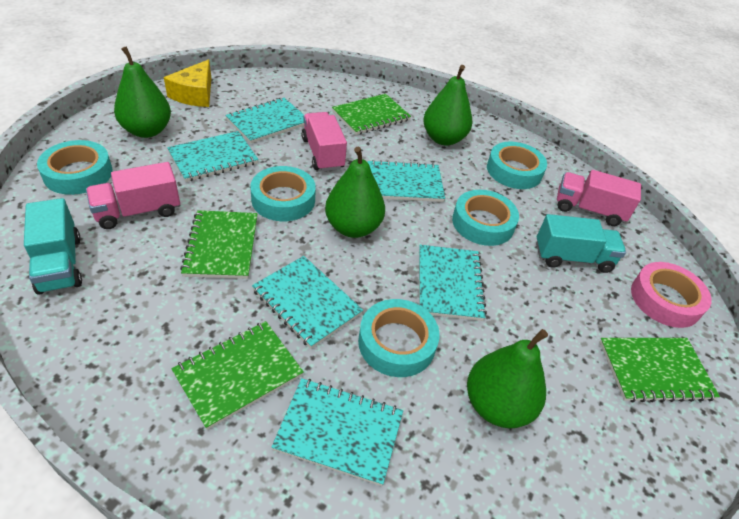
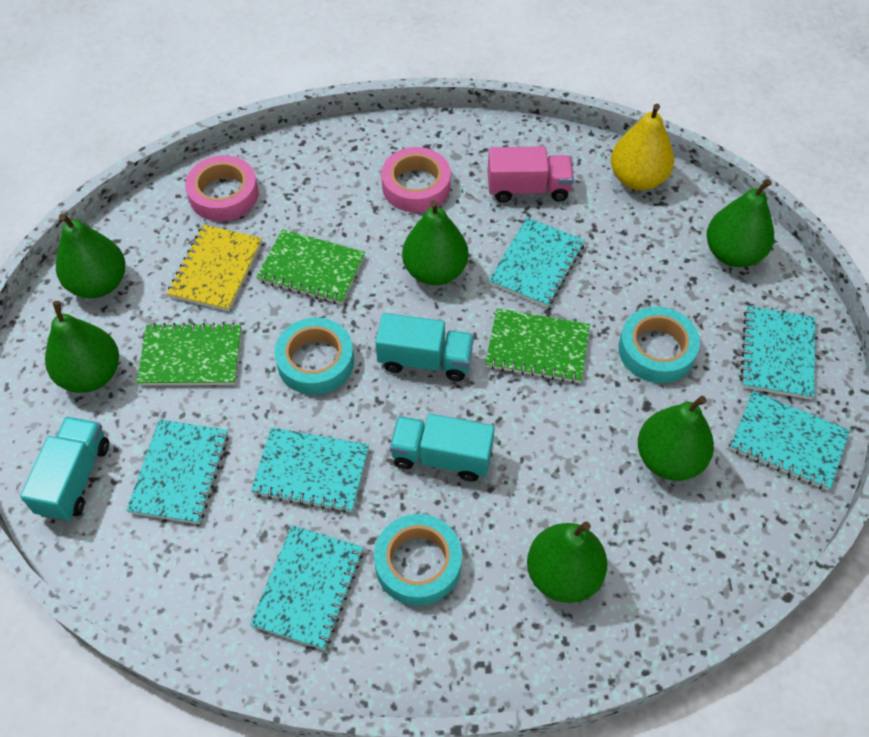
green notebook: 4 -> 3
green pear: 4 -> 6
pink tape: 1 -> 2
pink truck: 3 -> 1
turquoise tape: 5 -> 3
turquoise truck: 2 -> 3
yellow cheese: 1 -> 0
yellow notebook: 0 -> 1
yellow pear: 0 -> 1

